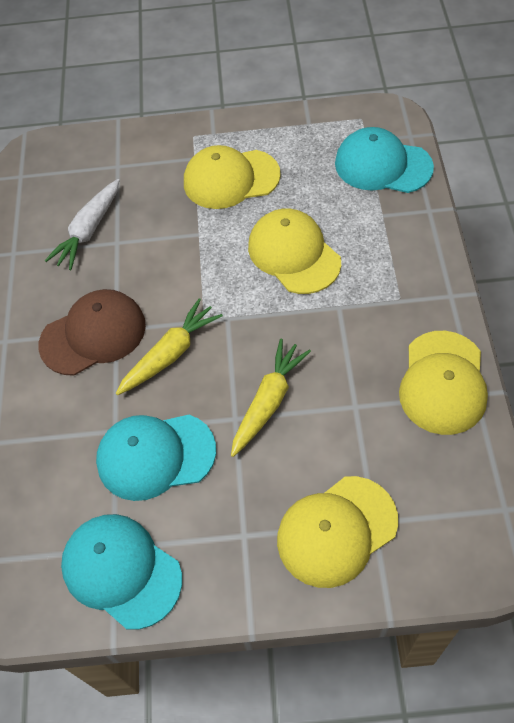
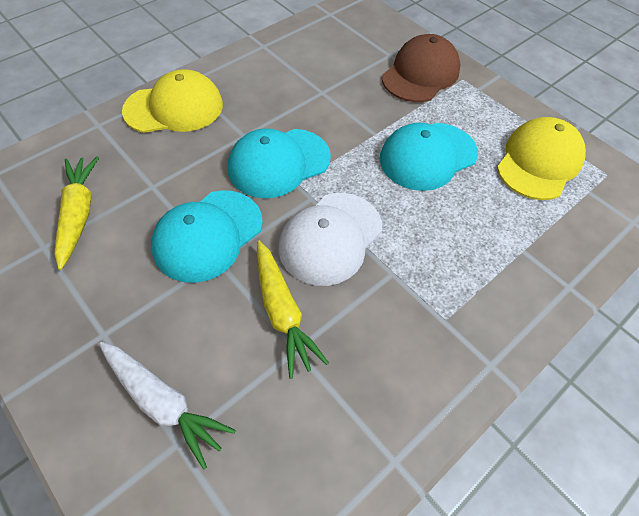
white cap: 0 -> 1
yellow cap: 4 -> 2

